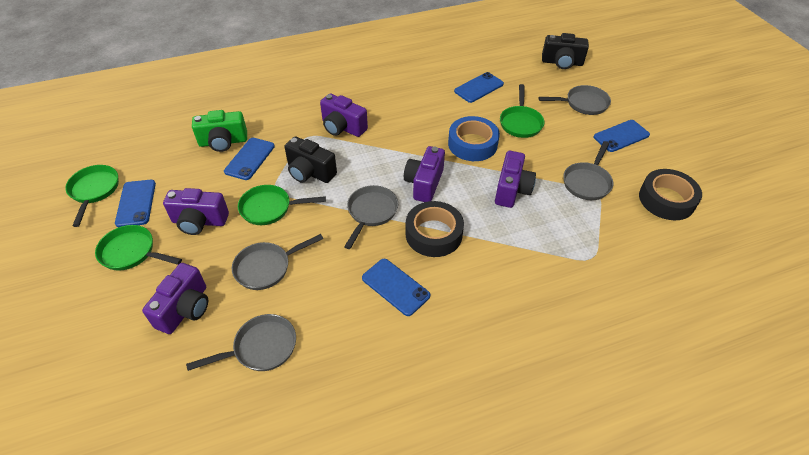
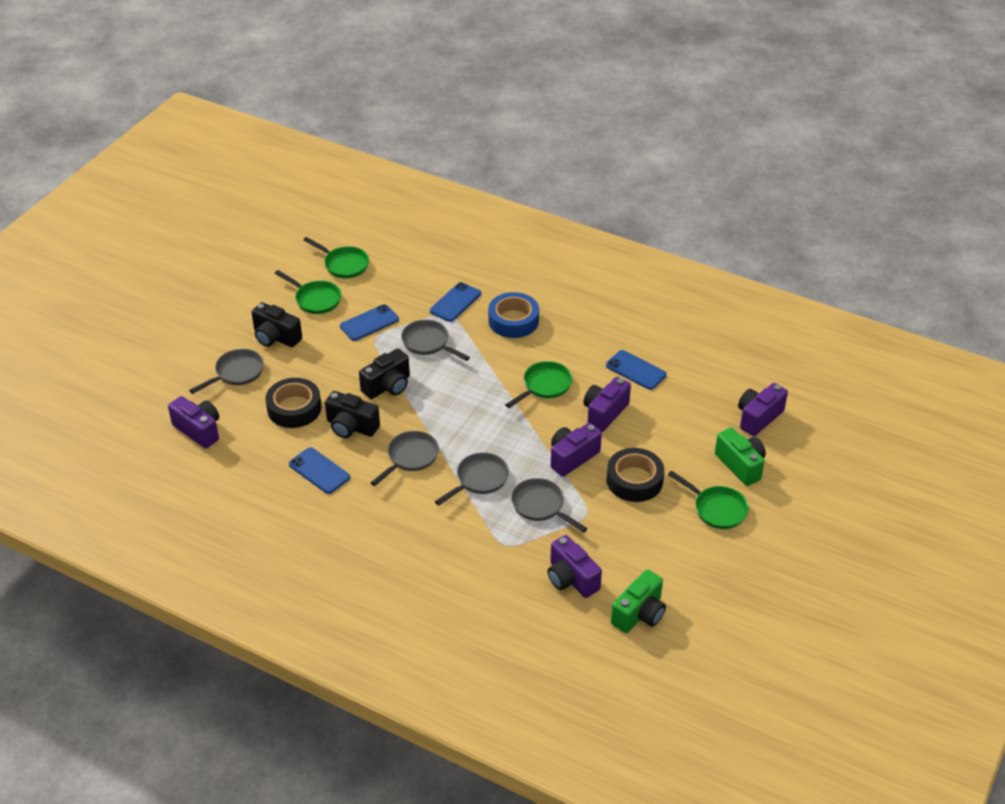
black camera: 2 -> 3
blue phone: 5 -> 4
green camera: 1 -> 2

